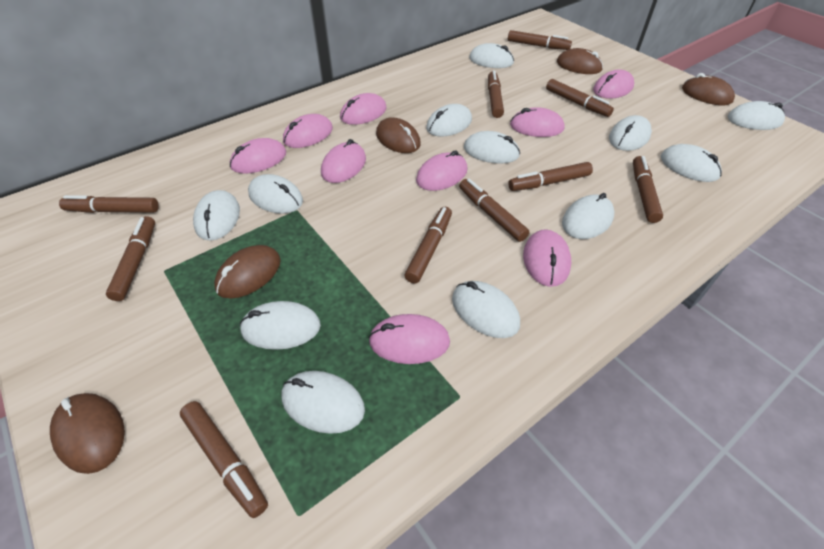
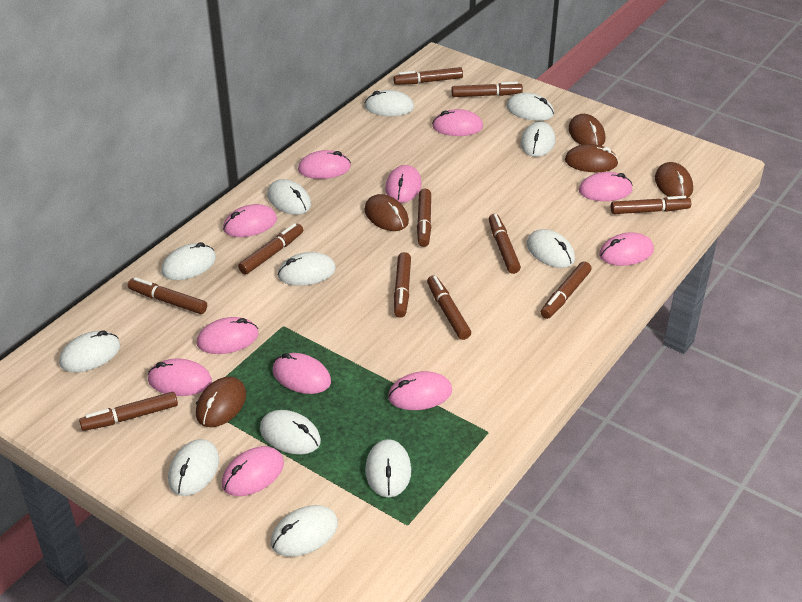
brown marker: 10 -> 11
pink mouse: 9 -> 11

